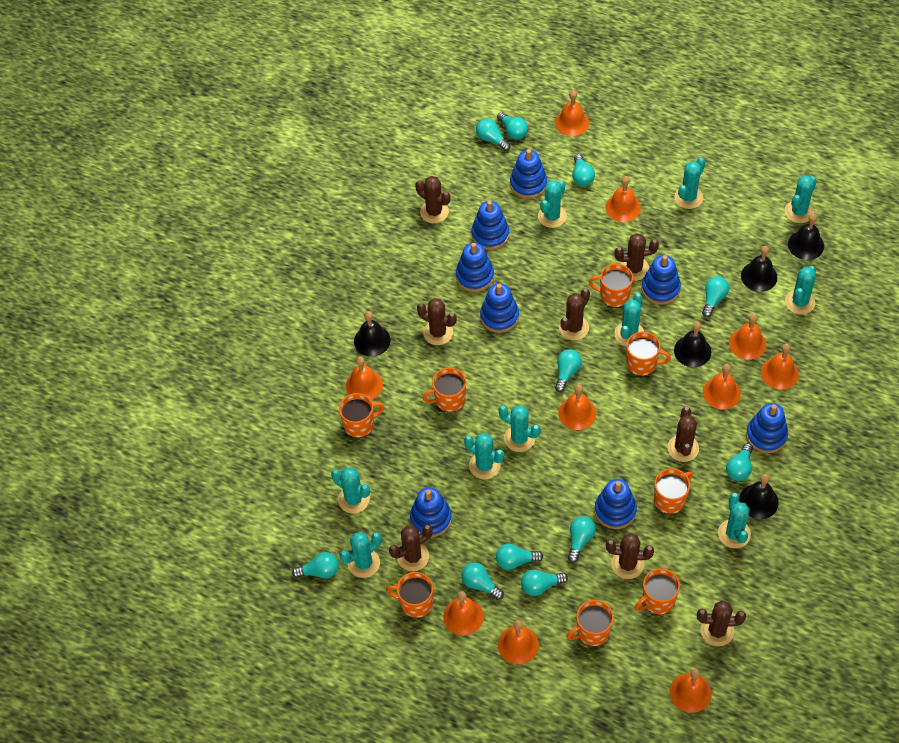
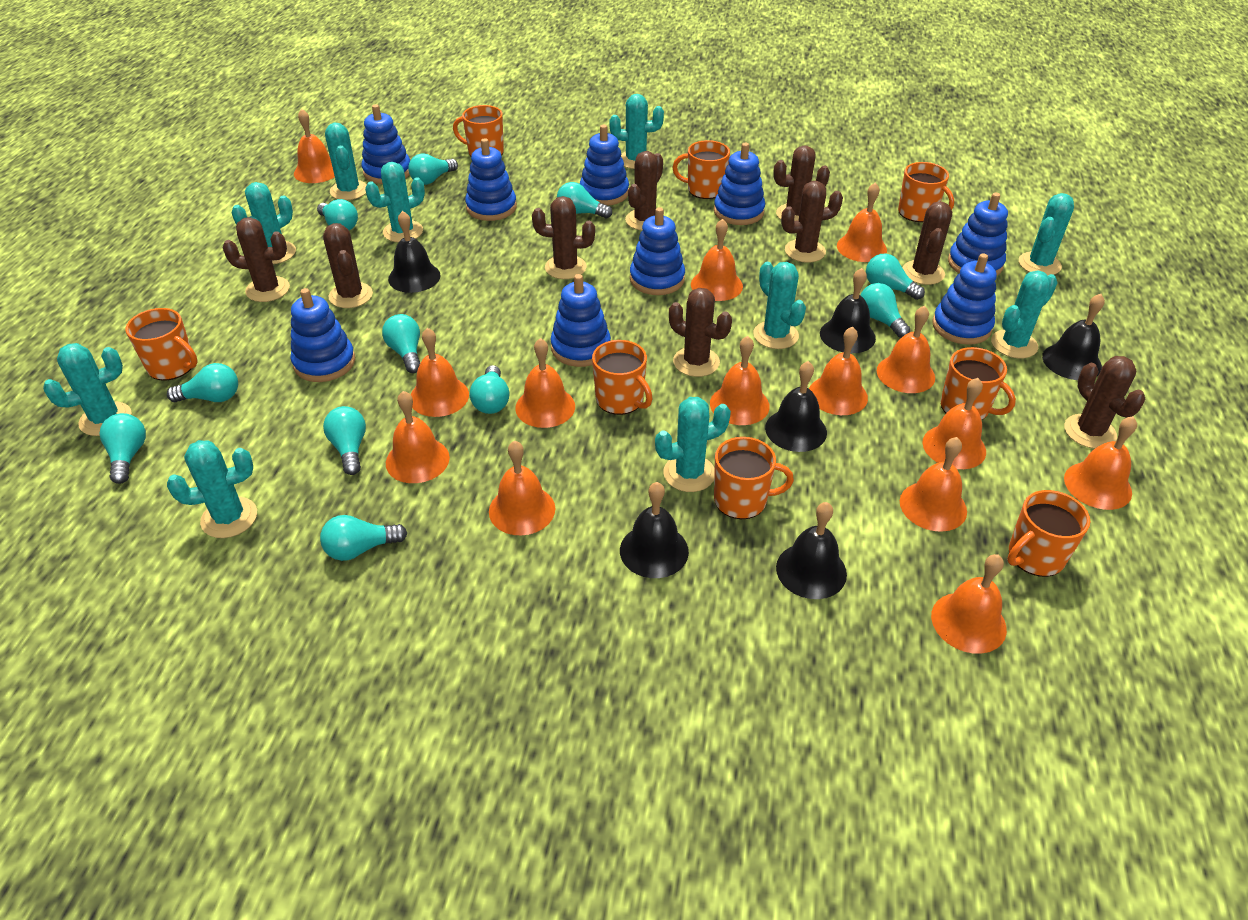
black bell: 5 -> 6
blue stacking toy: 8 -> 9
brown cactus: 8 -> 9
orange bell: 10 -> 14

